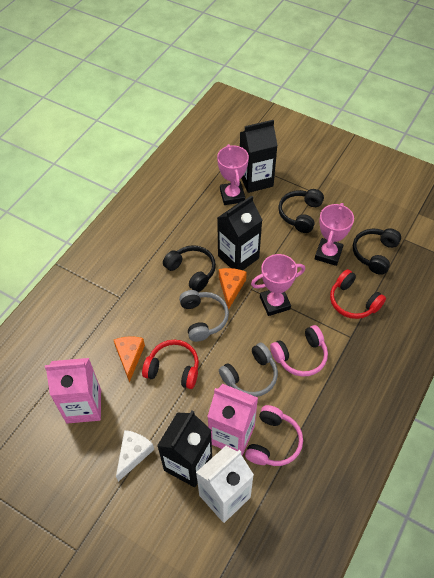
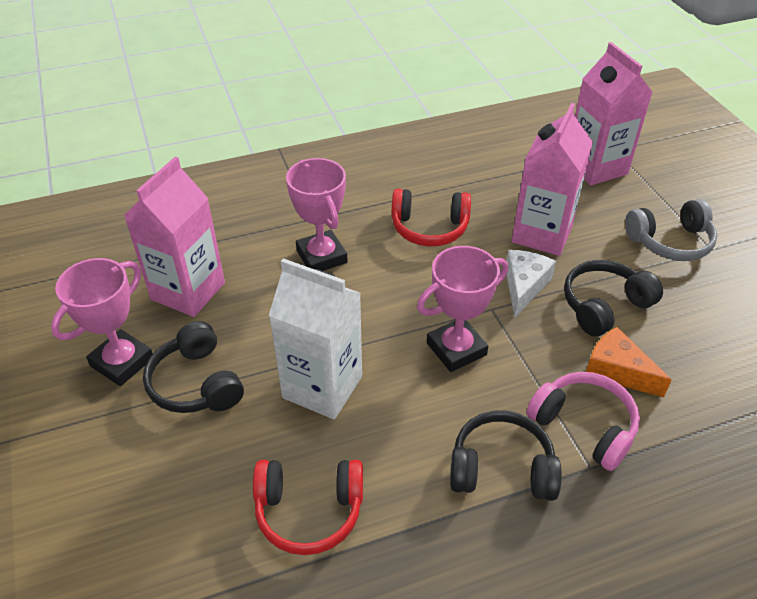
black carton: 3 -> 0
grey headphones: 2 -> 1
orange cheese: 2 -> 1
pink carton: 2 -> 3
pink headphones: 2 -> 1

